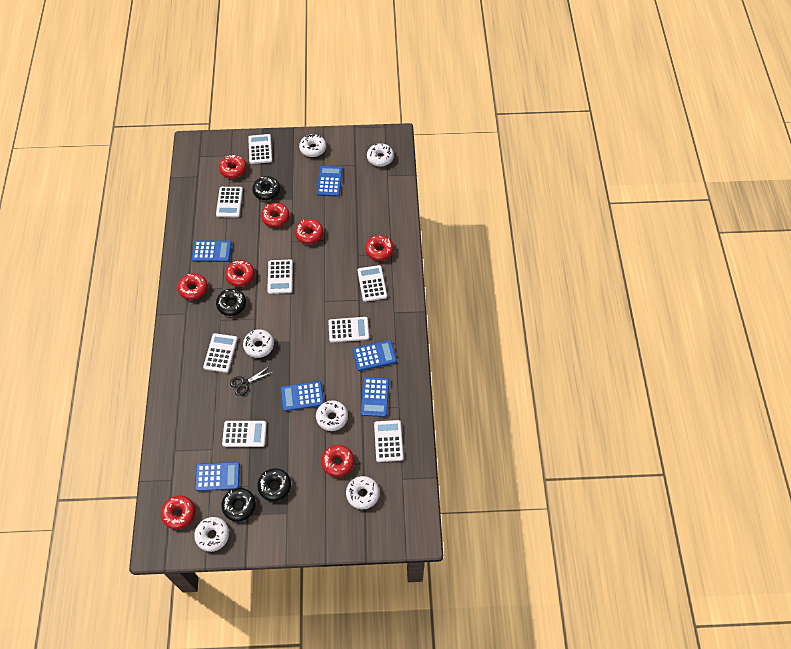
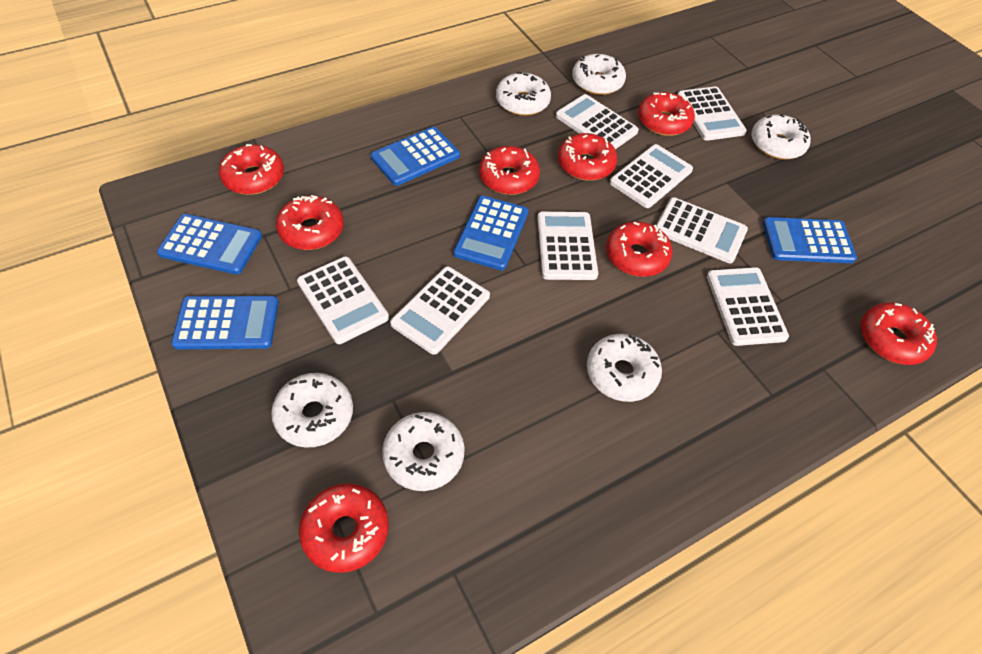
black donut: 4 -> 0
black scissors: 1 -> 0
blue calculator: 6 -> 5

